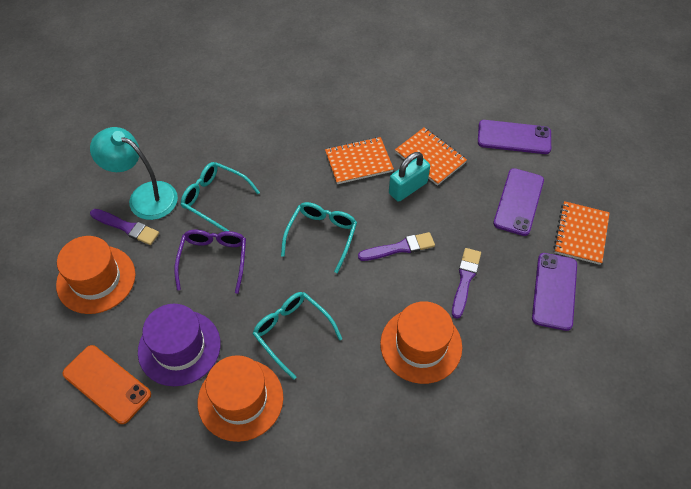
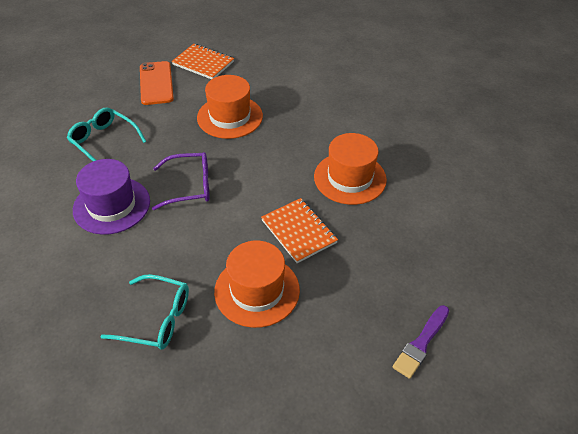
orange notebook: 3 -> 2
purple brush: 3 -> 1
purple phone: 3 -> 0
turquoise glasses: 3 -> 2
turquoise lamp: 1 -> 0
turquoise padlock: 1 -> 0

